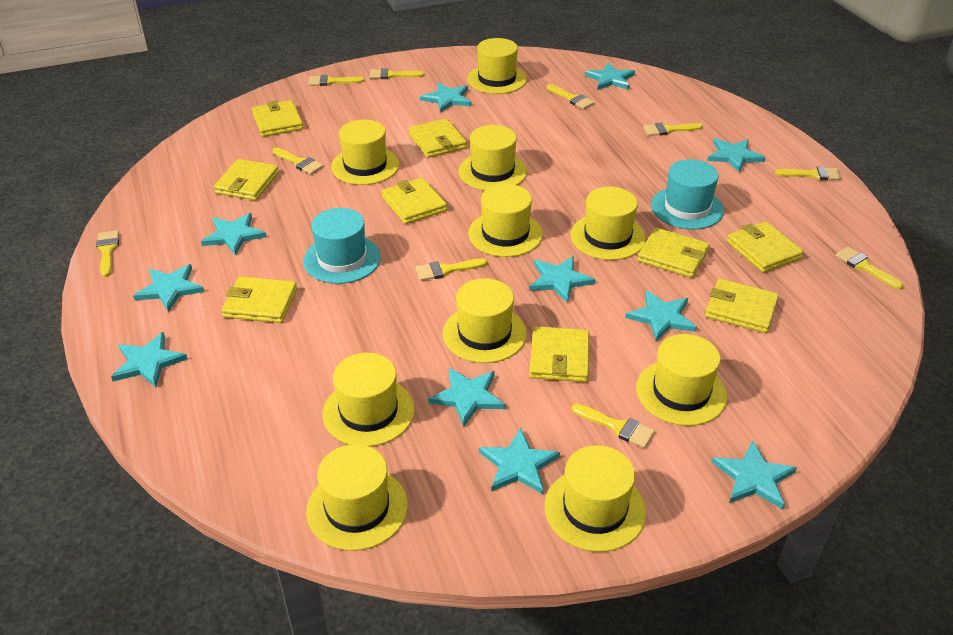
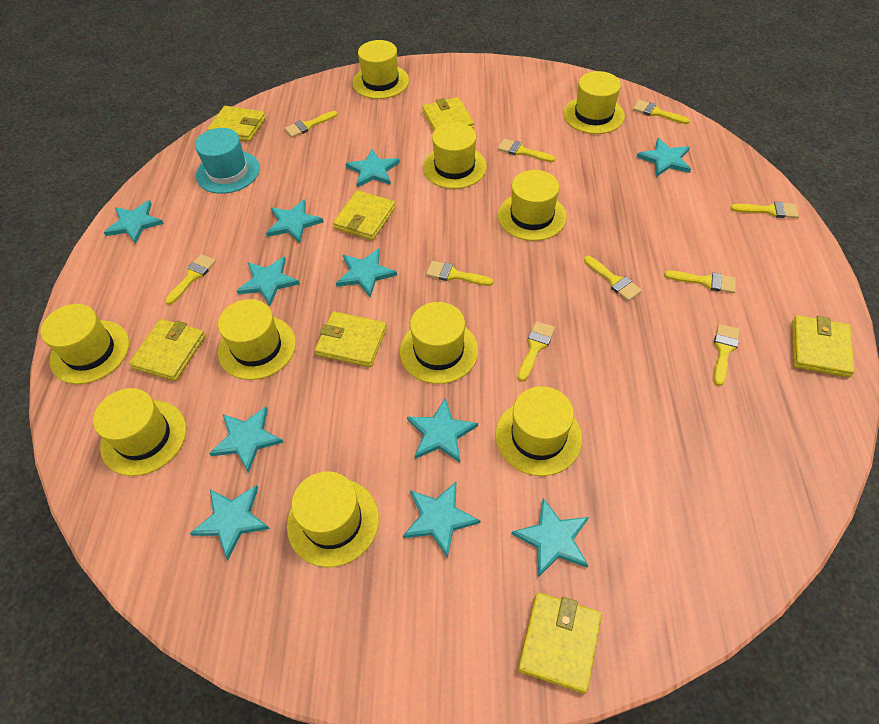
turquoise hat: 2 -> 1
yellow wallet: 9 -> 7

